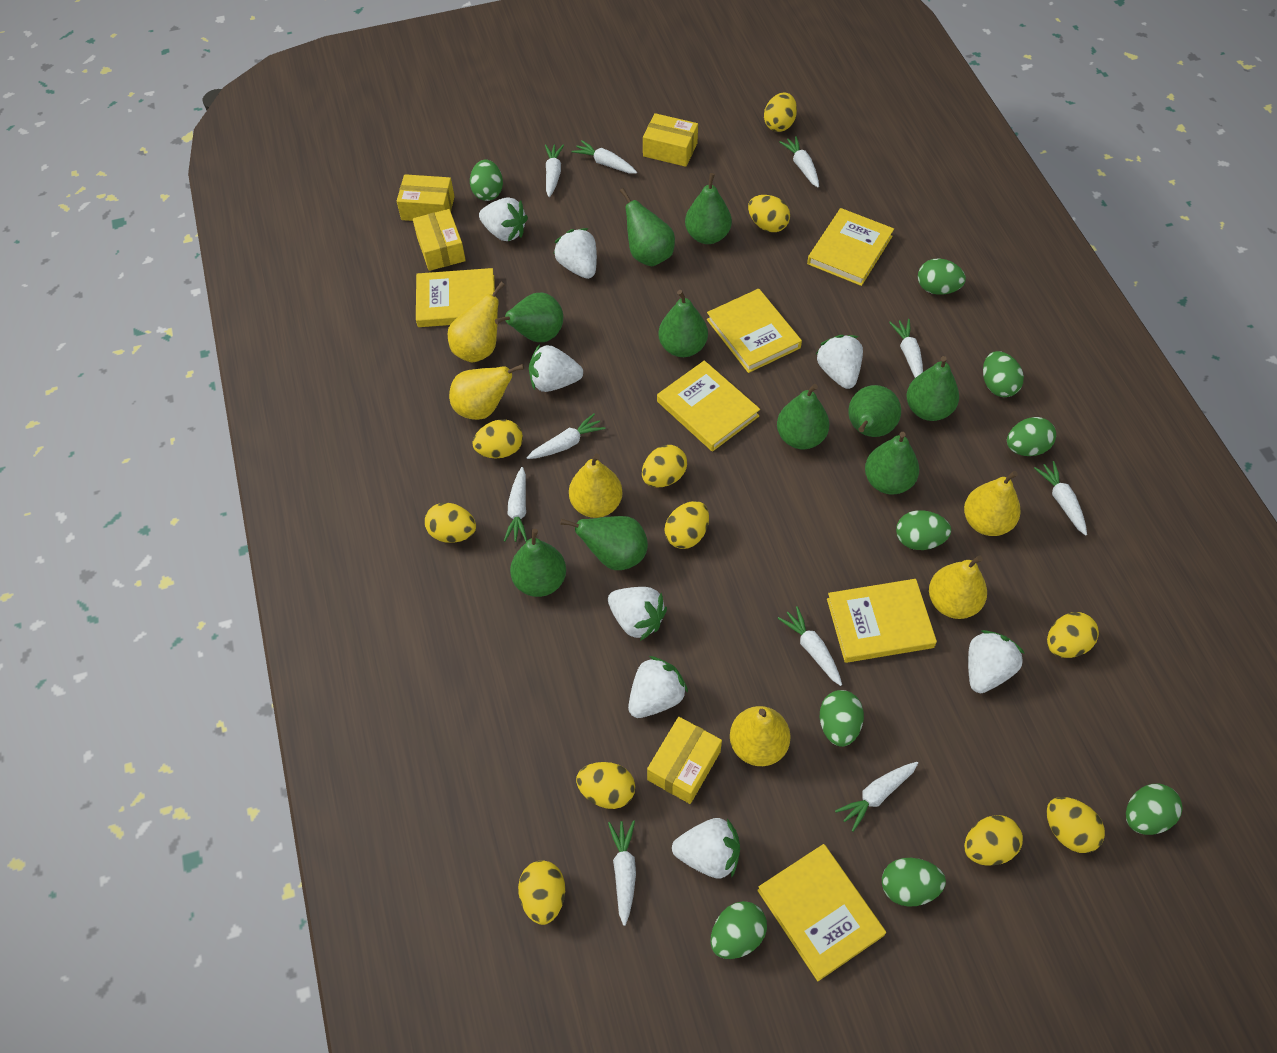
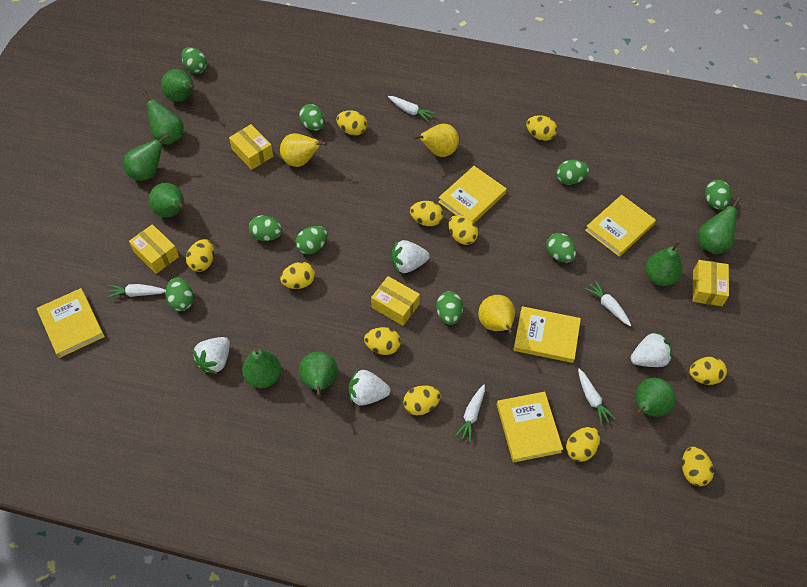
green pear: 10 -> 9
white carrot: 10 -> 5
white strawberry: 8 -> 4
yellow book: 6 -> 5
yellow pear: 6 -> 3

